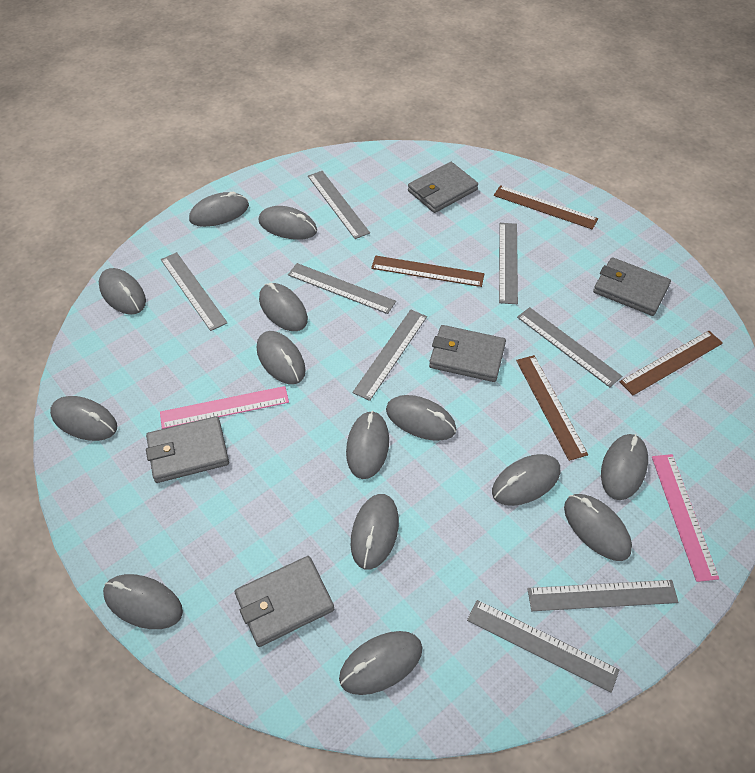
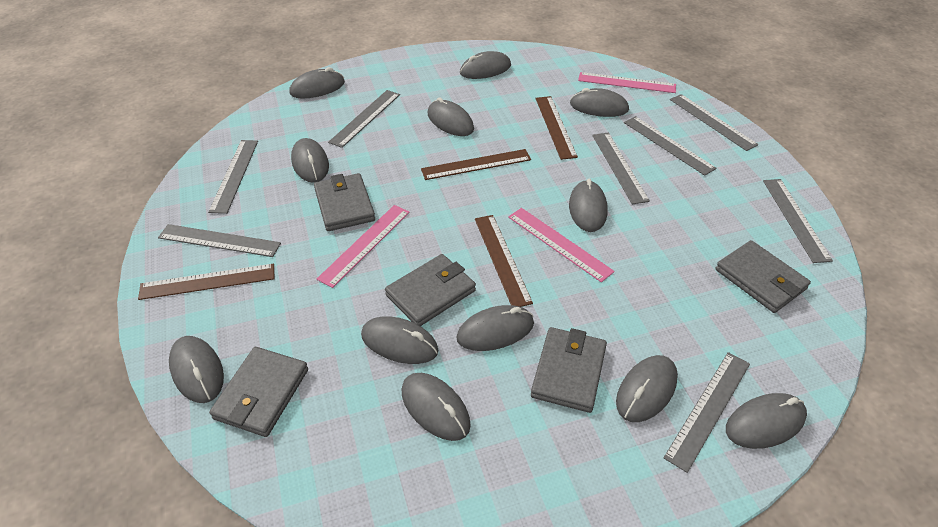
grey mouse: 14 -> 12
pink ruler: 2 -> 3

